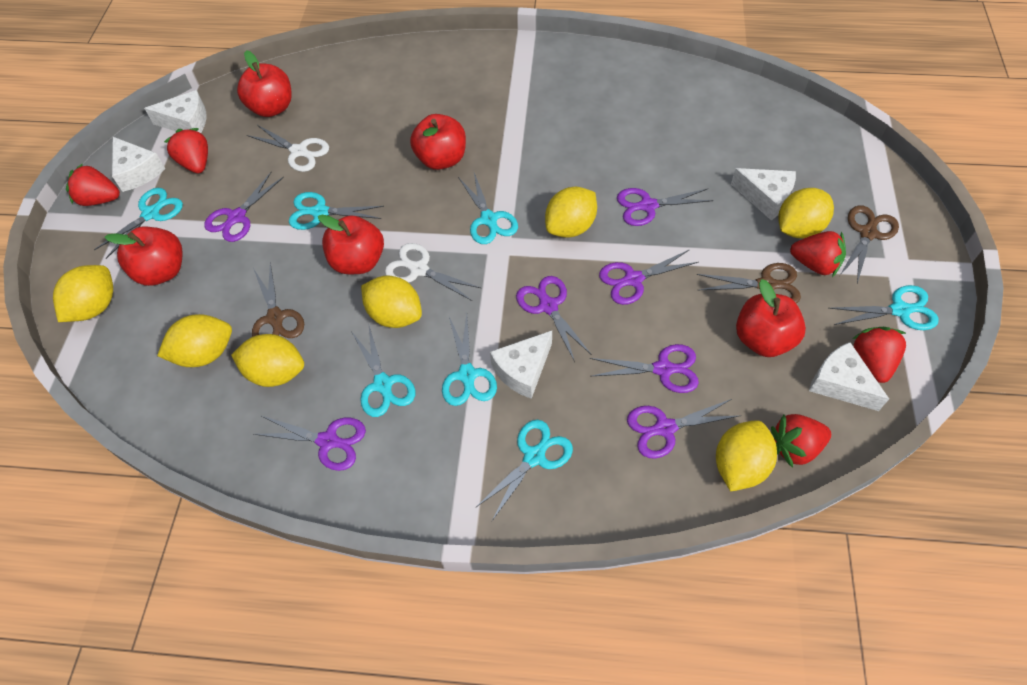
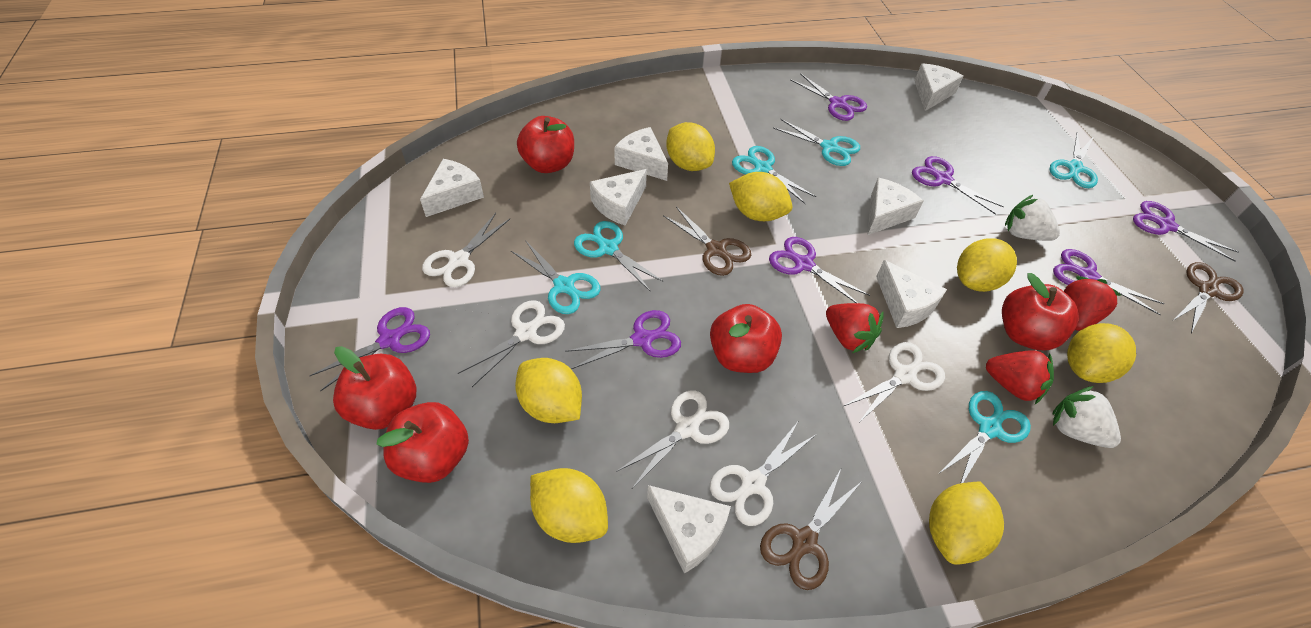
red strawberry: 5 -> 3
turquoise scissors: 7 -> 6
white cheese: 5 -> 7
white scissors: 2 -> 5
white strawberry: 0 -> 2

